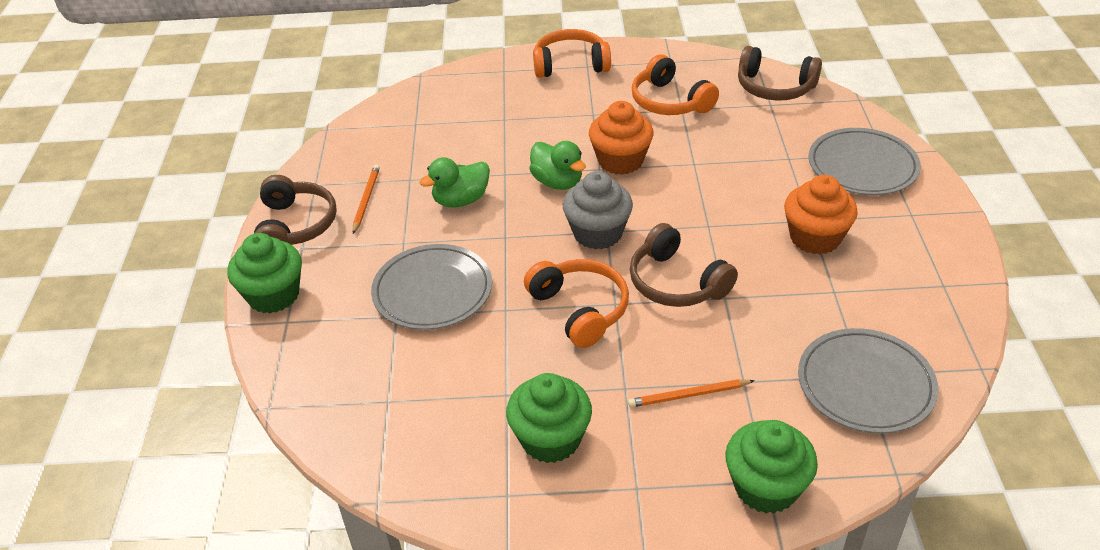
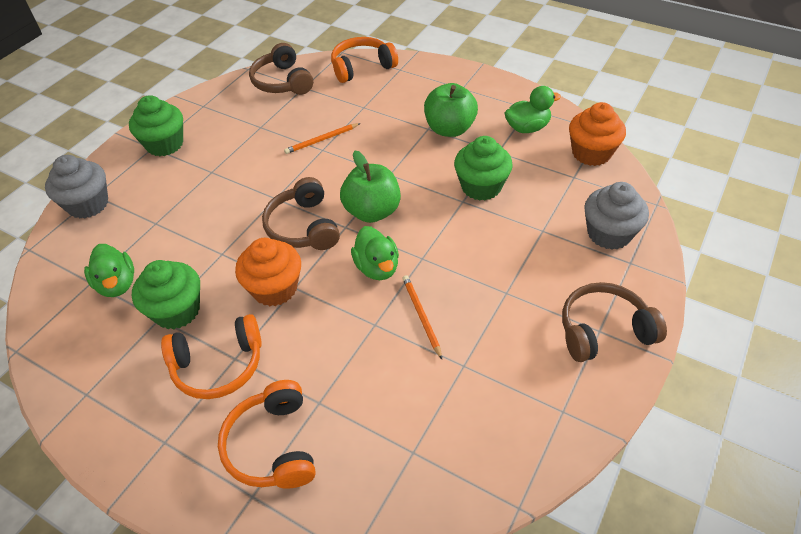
green apple: 0 -> 2
green duck: 2 -> 3
grey cupcake: 1 -> 2
grey plate: 3 -> 0

